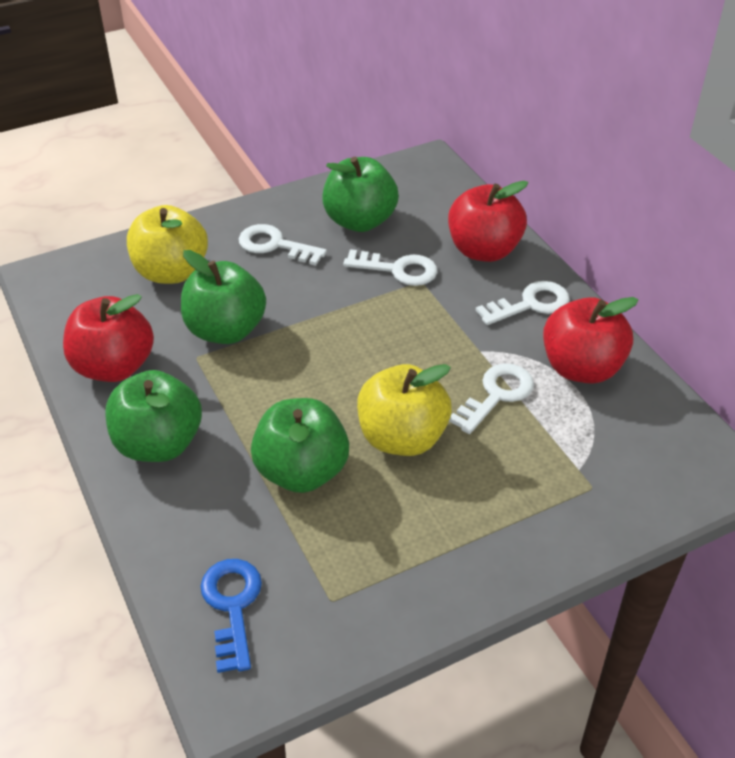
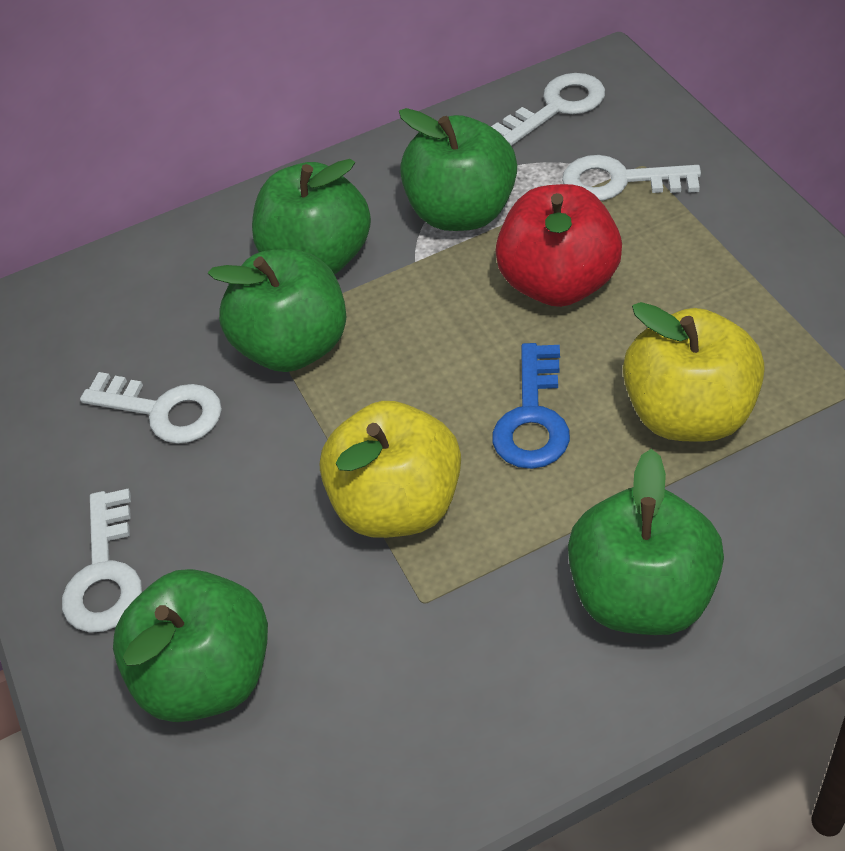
green apple: 4 -> 5
red apple: 3 -> 1

